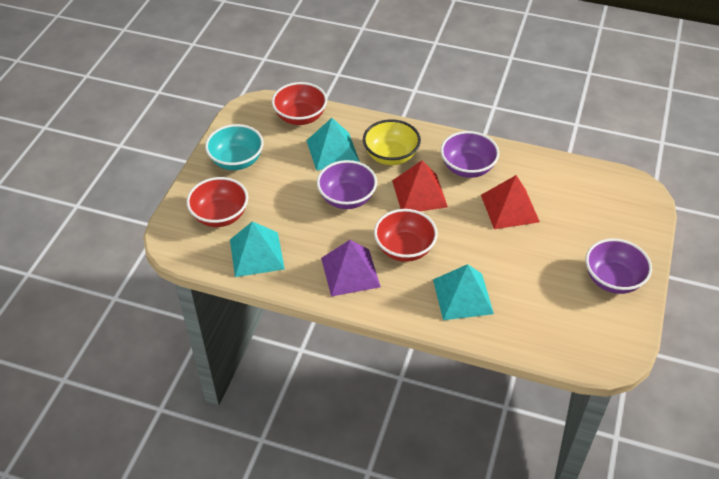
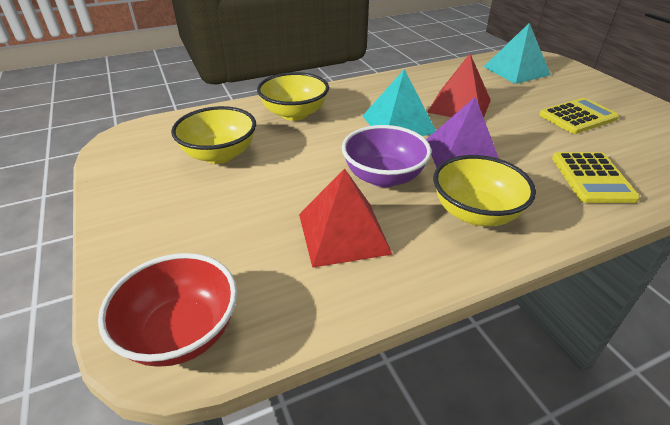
purple bowl: 3 -> 1
red bowl: 3 -> 1
turquoise bowl: 1 -> 0
turquoise pyramid: 3 -> 2
yellow bowl: 1 -> 3
yellow calculator: 0 -> 2

